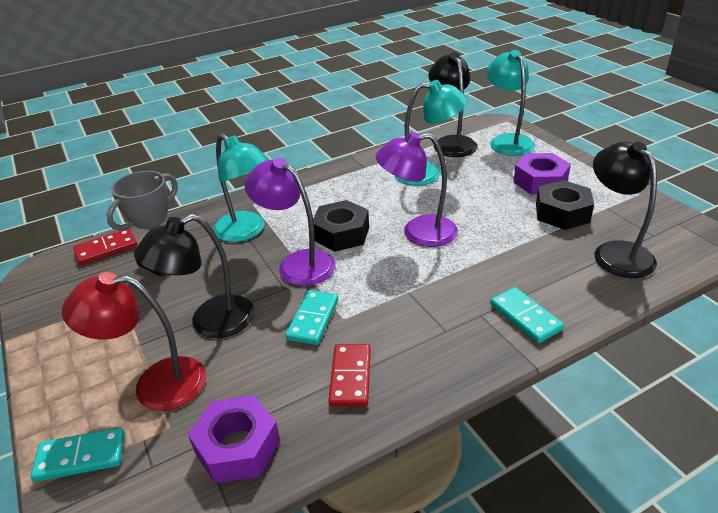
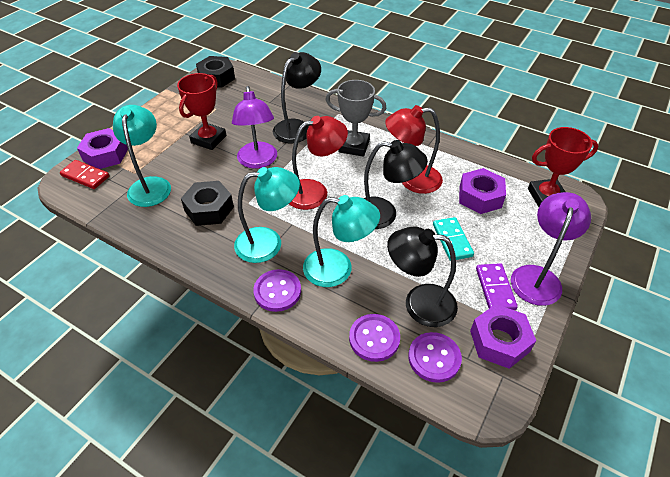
purple button: 0 -> 3
purple domino: 0 -> 1
purple nut: 2 -> 3
red domino: 2 -> 1
red lamp: 1 -> 2
red trophy: 0 -> 2
turquoise domino: 3 -> 1

